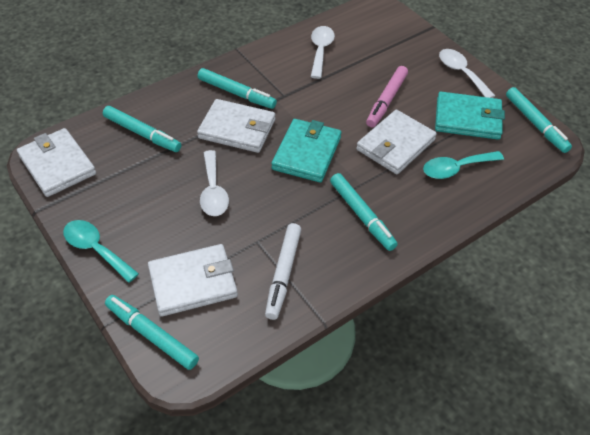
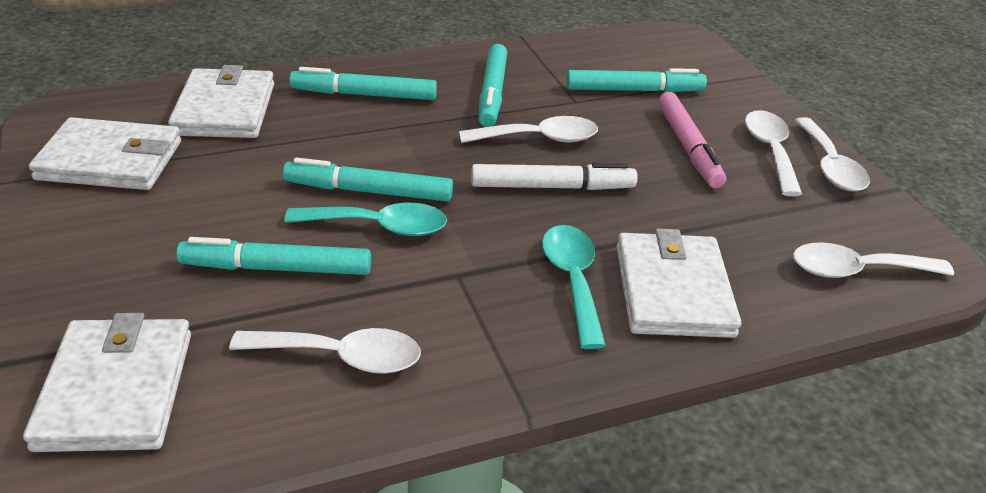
turquoise wallet: 2 -> 0
white spoon: 3 -> 5

